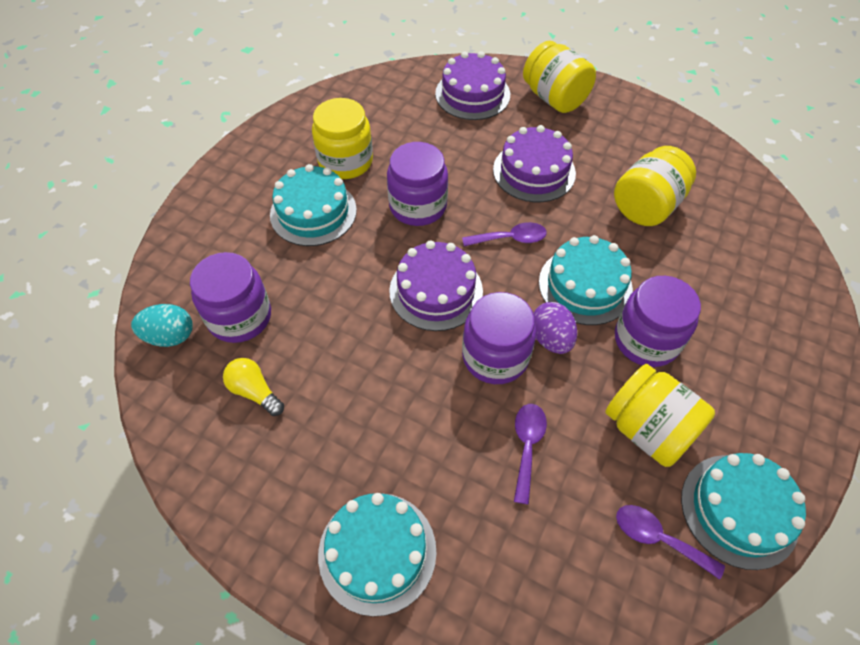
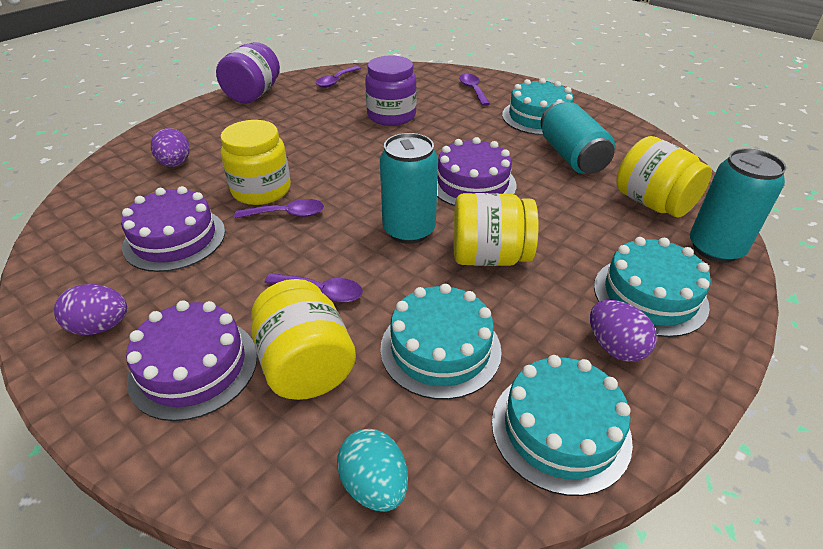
purple egg: 1 -> 3
purple jar: 4 -> 2
purple spoon: 3 -> 4
turquoise can: 0 -> 3
yellow light bulb: 1 -> 0

